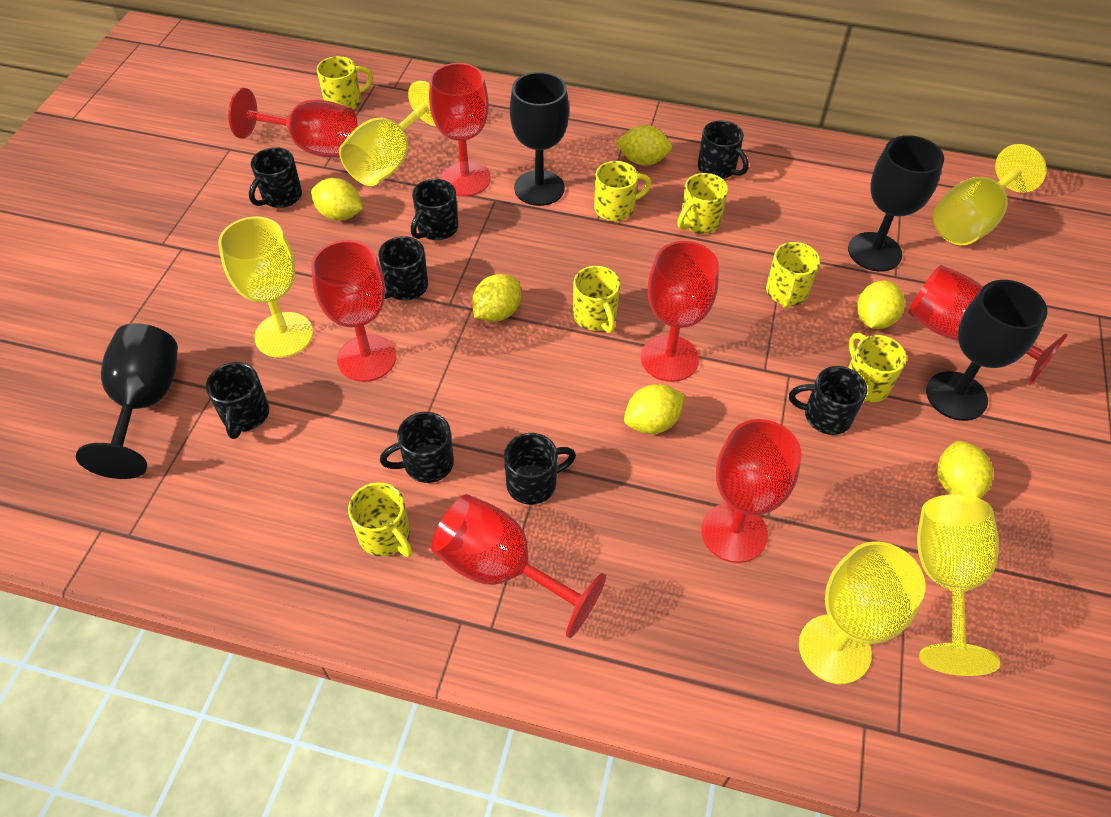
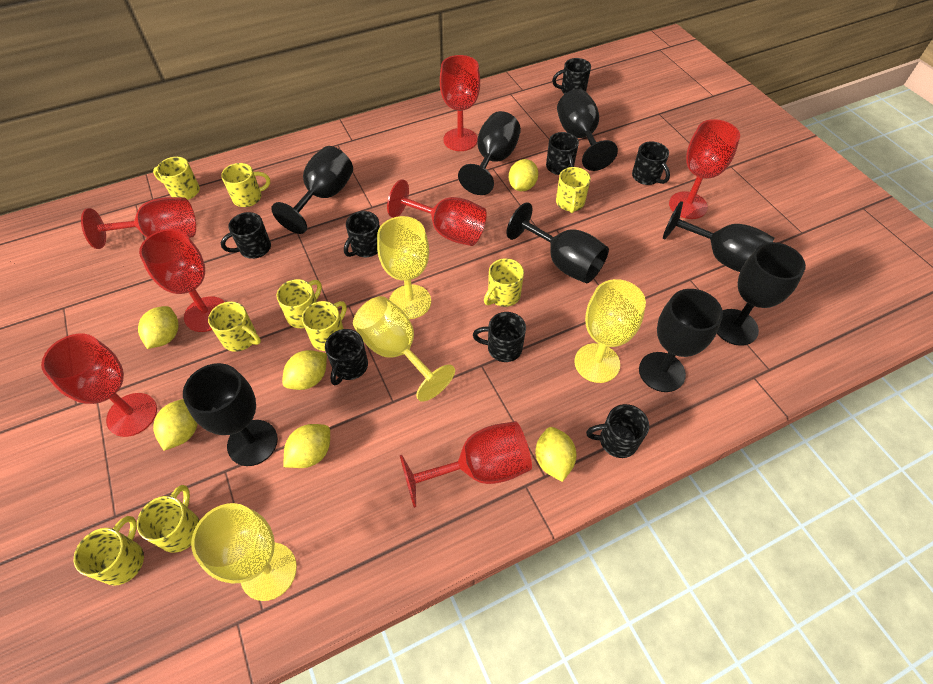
black goblet: 4 -> 8
yellow goblet: 5 -> 4
yellow mug: 7 -> 9

